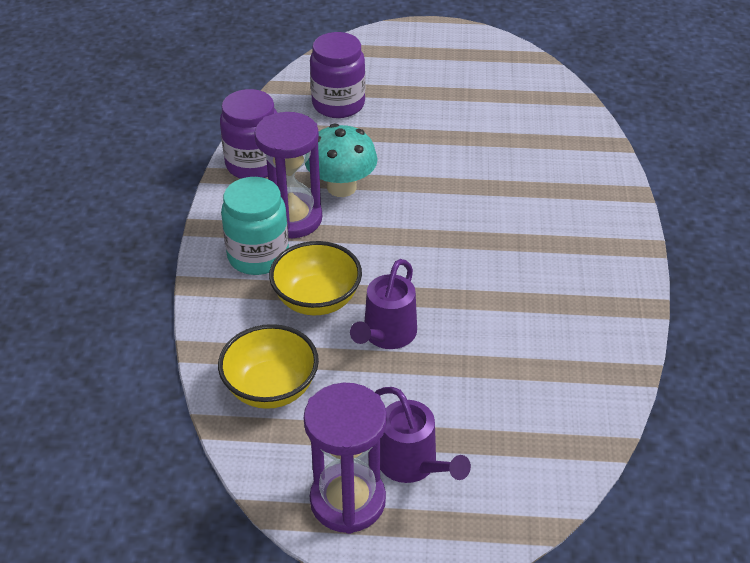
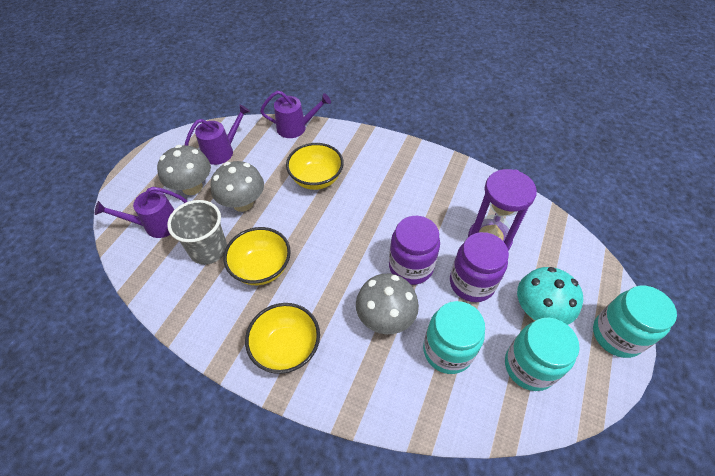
grey cup: 0 -> 1
grey mushroom: 0 -> 3
purple hourglass: 2 -> 1
purple watering can: 2 -> 3
turquoise jar: 1 -> 3
yellow bowl: 2 -> 3

